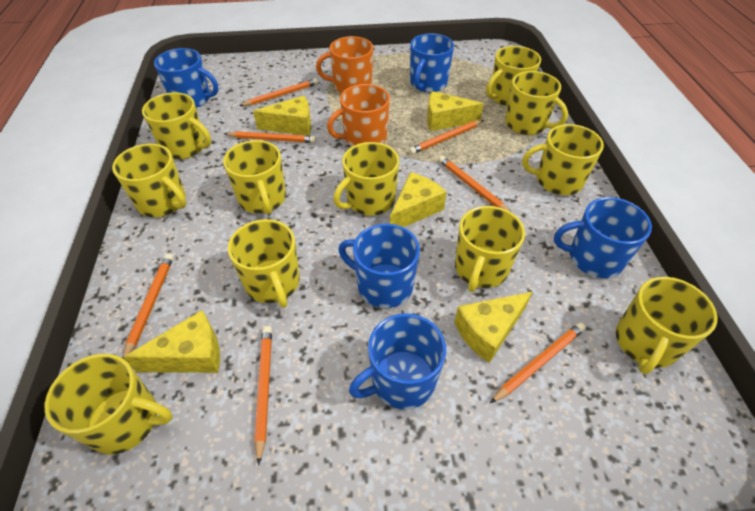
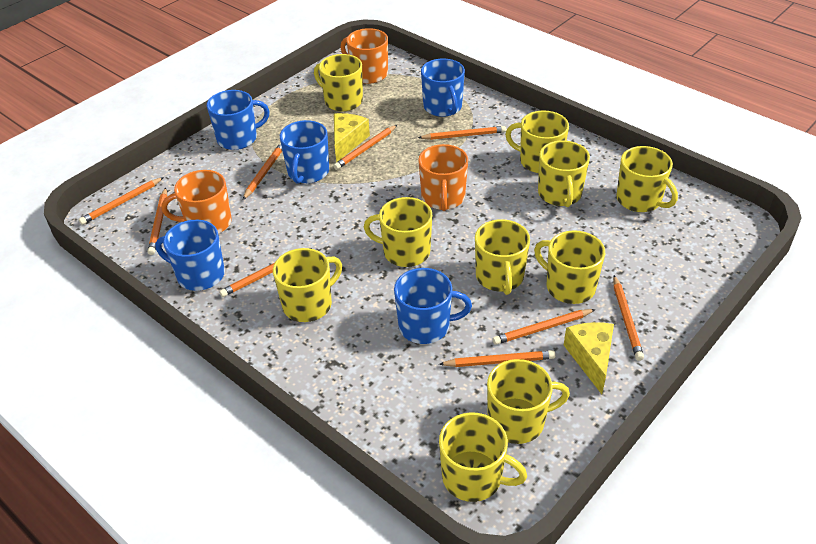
orange mug: 2 -> 3
orange pencil: 7 -> 9
yellow cheese: 5 -> 2
yellow mug: 11 -> 10

